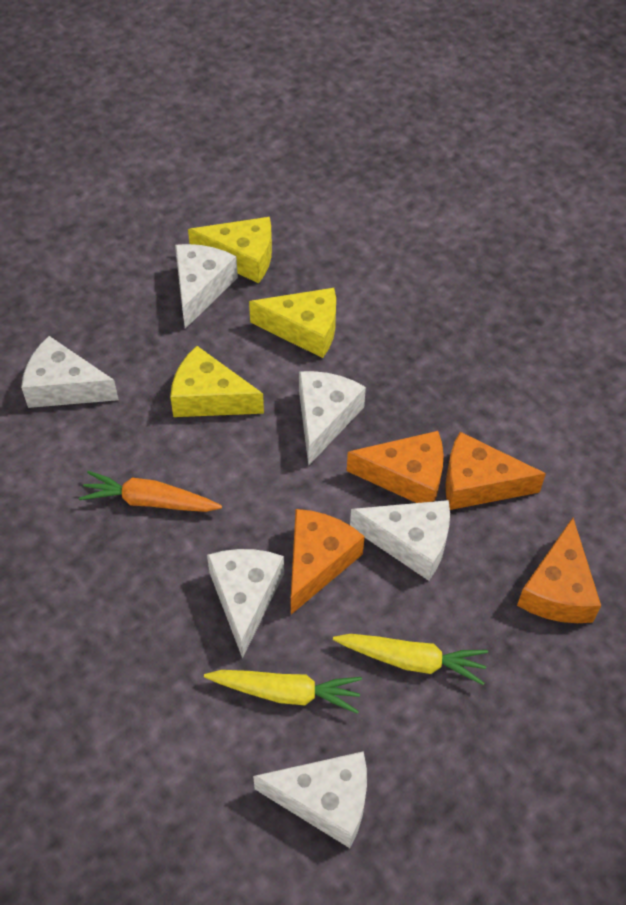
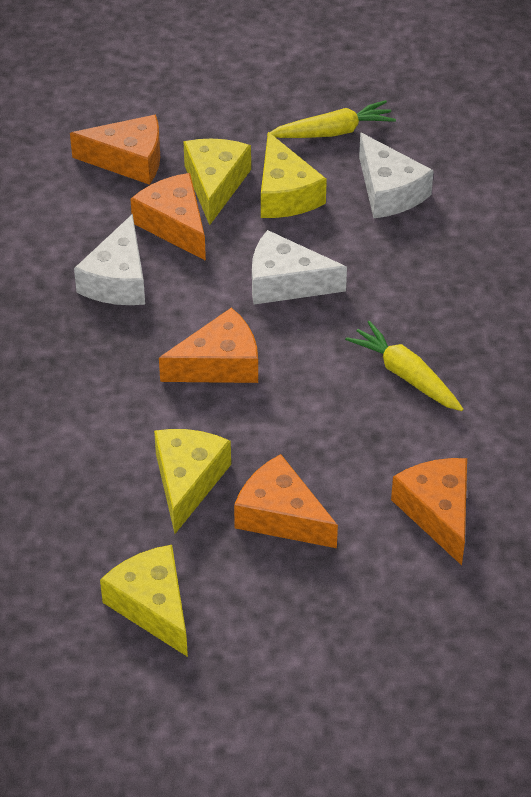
orange carrot: 1 -> 0
orange cheese: 4 -> 5
white cheese: 6 -> 3
yellow cheese: 3 -> 4

